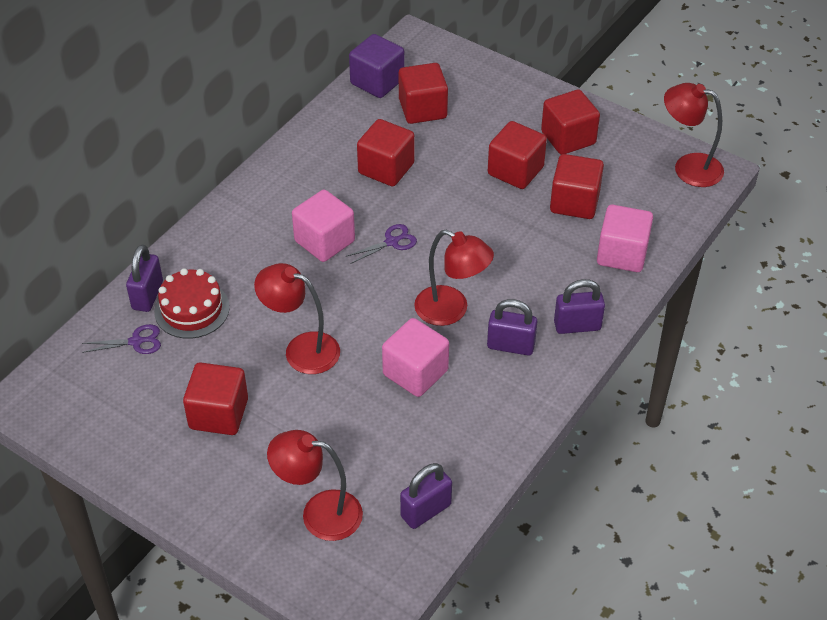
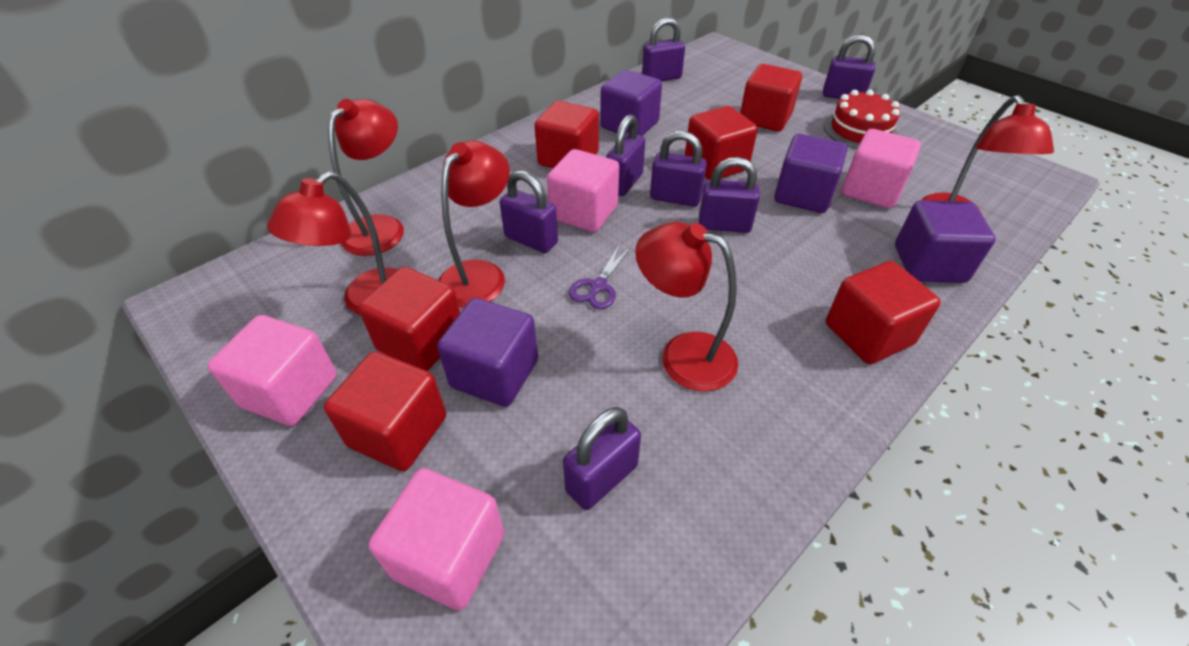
pink cube: 3 -> 4
purple cube: 1 -> 4
purple padlock: 4 -> 7
purple scissors: 2 -> 1
red lamp: 4 -> 5

